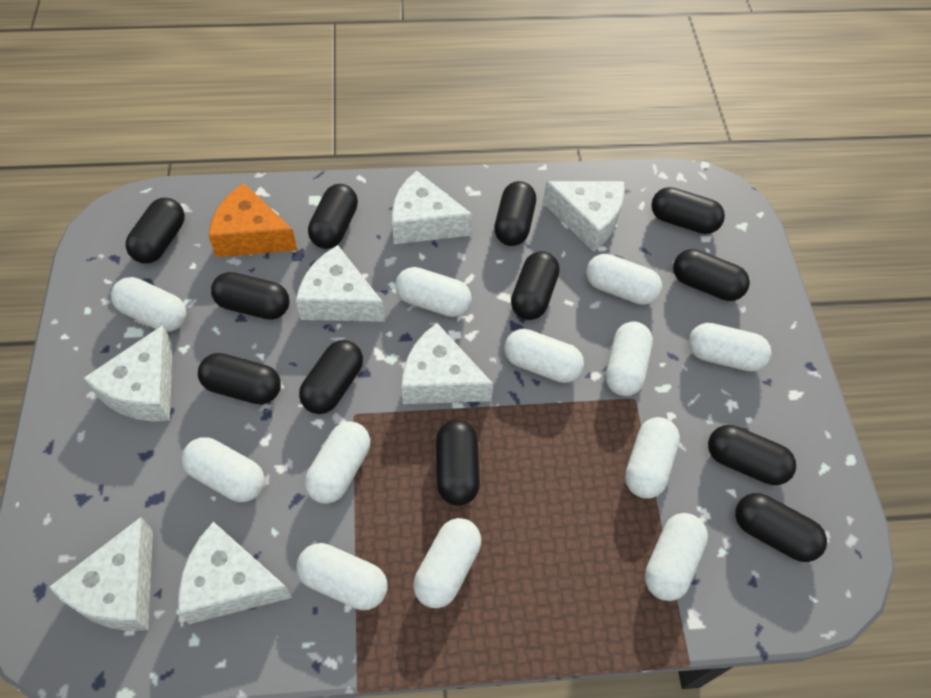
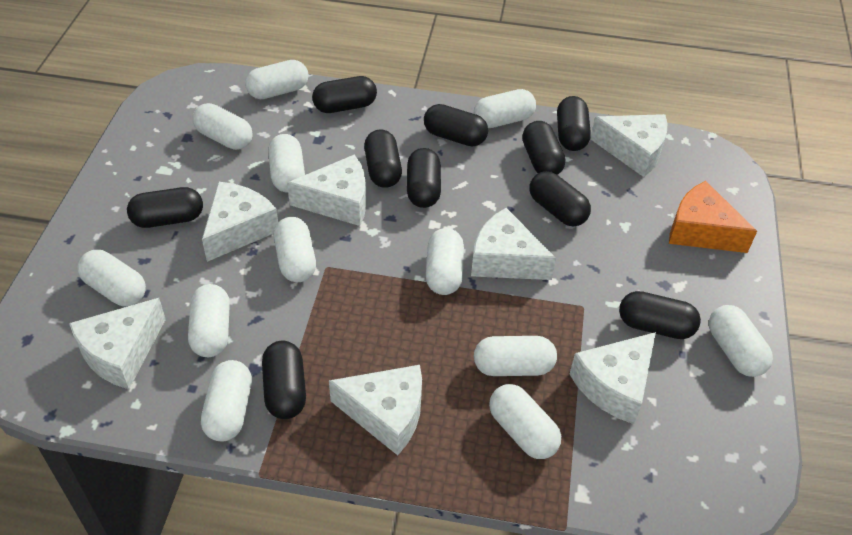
black capsule: 12 -> 10

